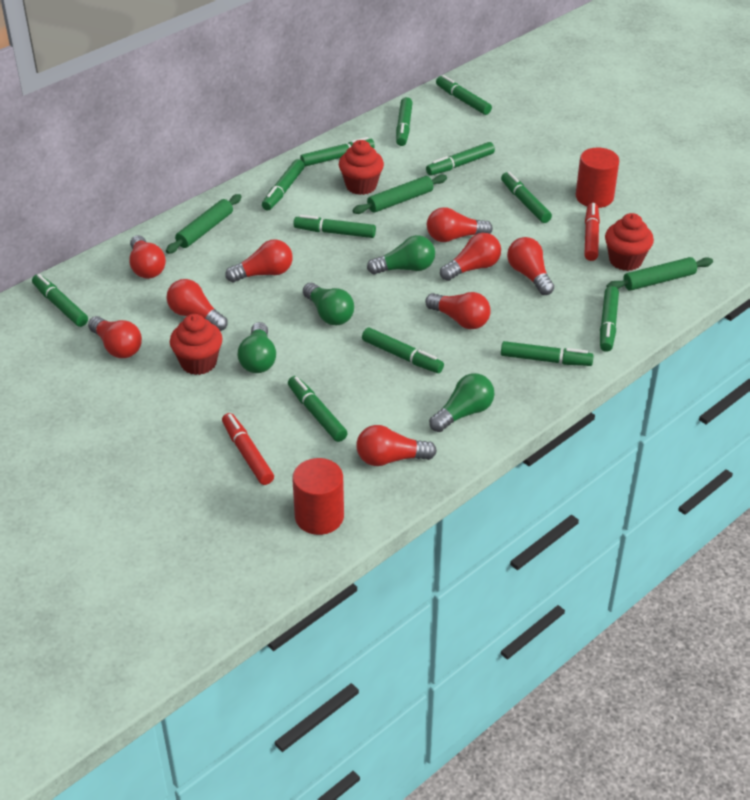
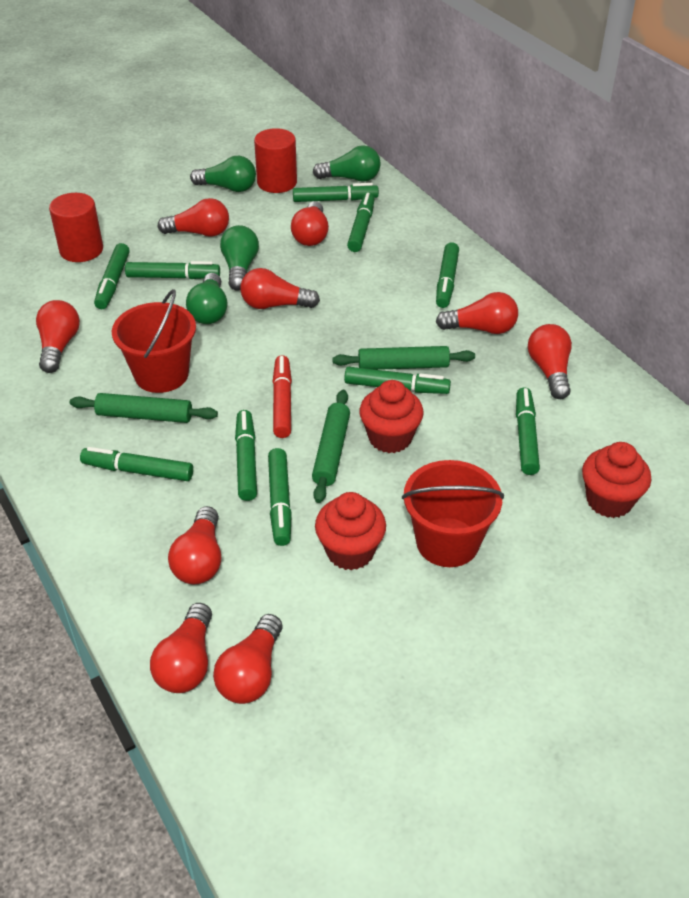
green marker: 12 -> 10
red bucket: 0 -> 2
red marker: 2 -> 1

